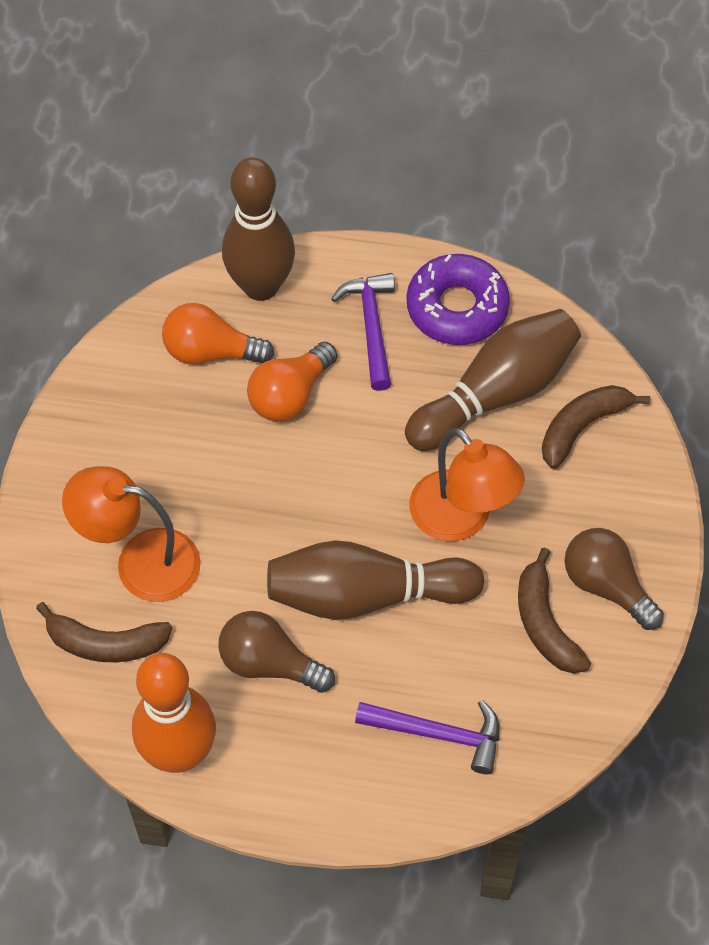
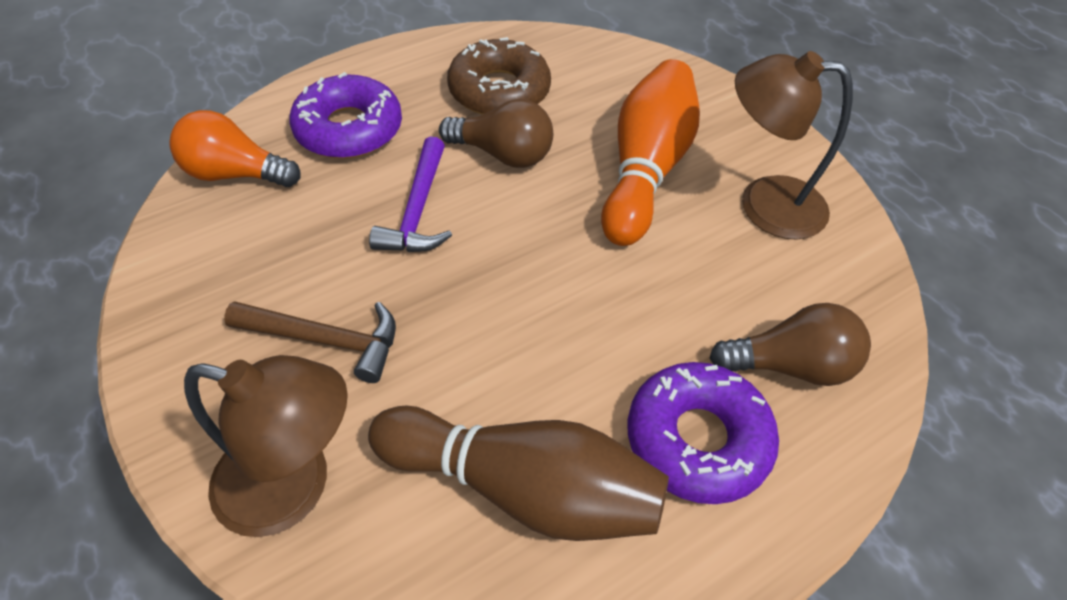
brown banana: 3 -> 0
brown bowling pin: 3 -> 1
brown donut: 0 -> 1
brown hammer: 0 -> 1
brown lamp: 0 -> 2
orange lamp: 2 -> 0
orange light bulb: 2 -> 1
purple donut: 1 -> 2
purple hammer: 2 -> 1

